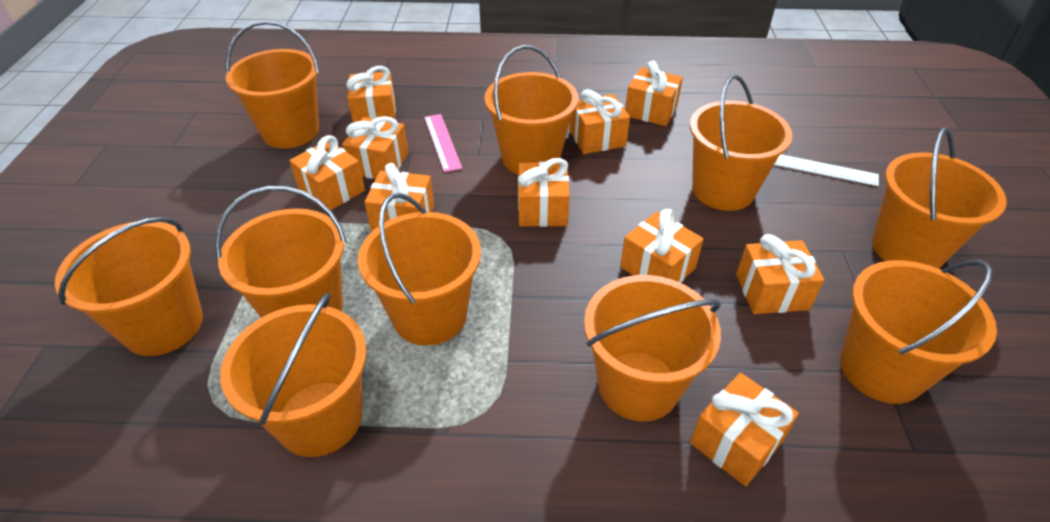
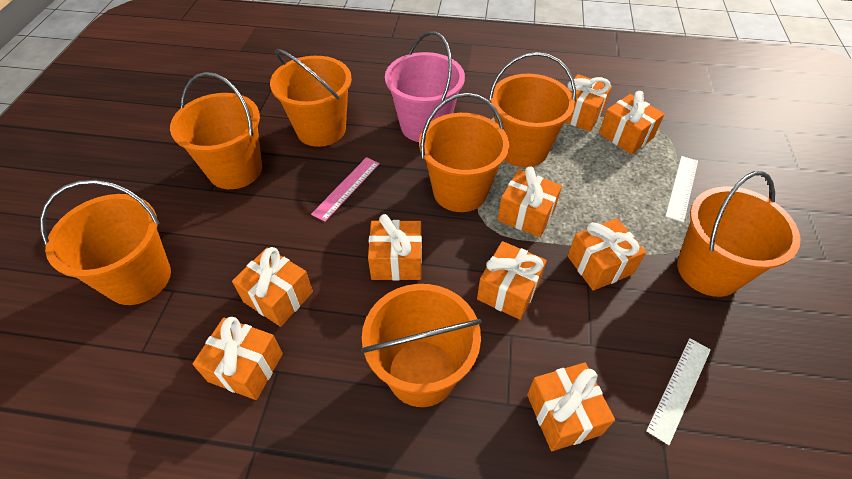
orange bucket: 10 -> 7
orange gift: 10 -> 9
pink bucket: 0 -> 1
white ruler: 1 -> 2

